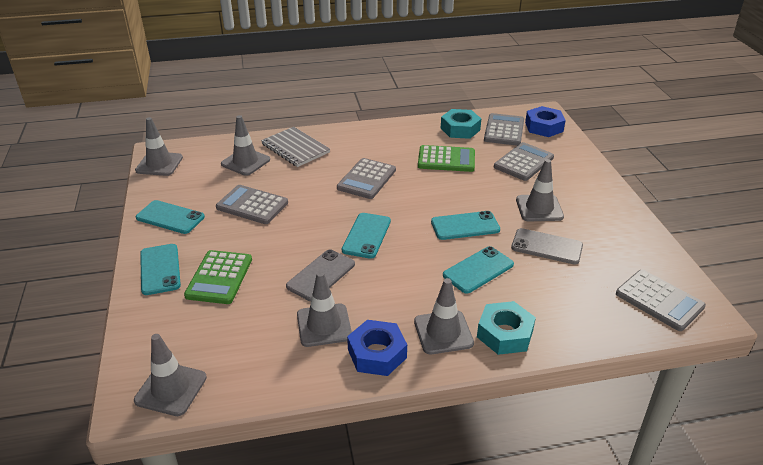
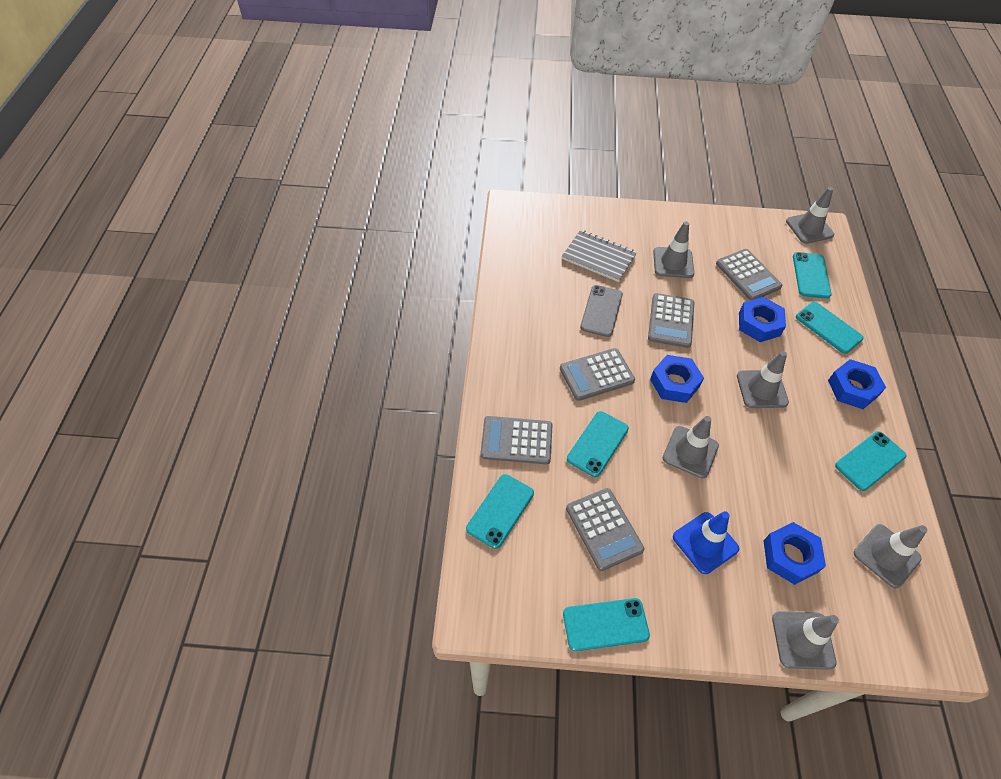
blue nut: 2 -> 4
blue traffic cone: 0 -> 1
green calculator: 2 -> 0
grey phone: 2 -> 1
turquoise nut: 2 -> 0
turquoise phone: 5 -> 6

